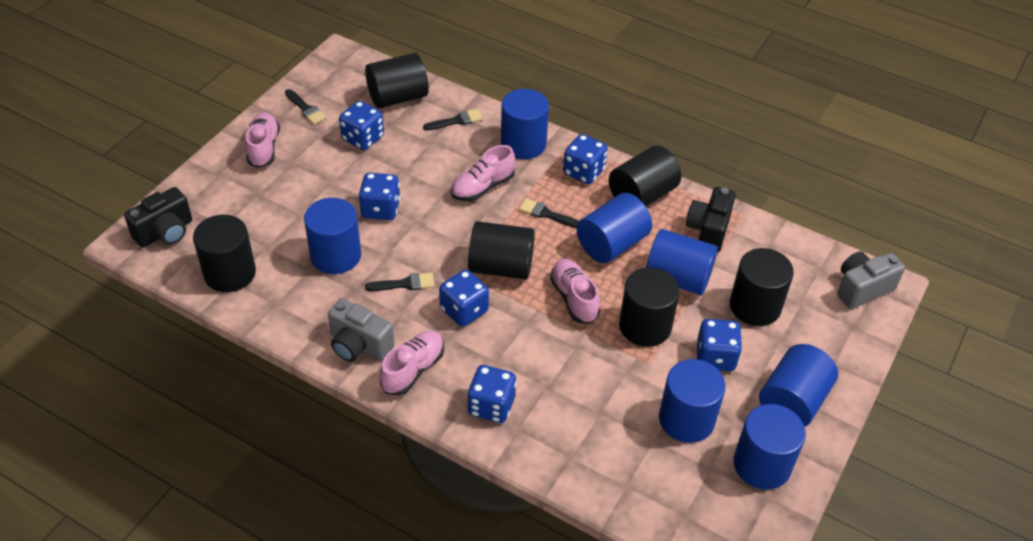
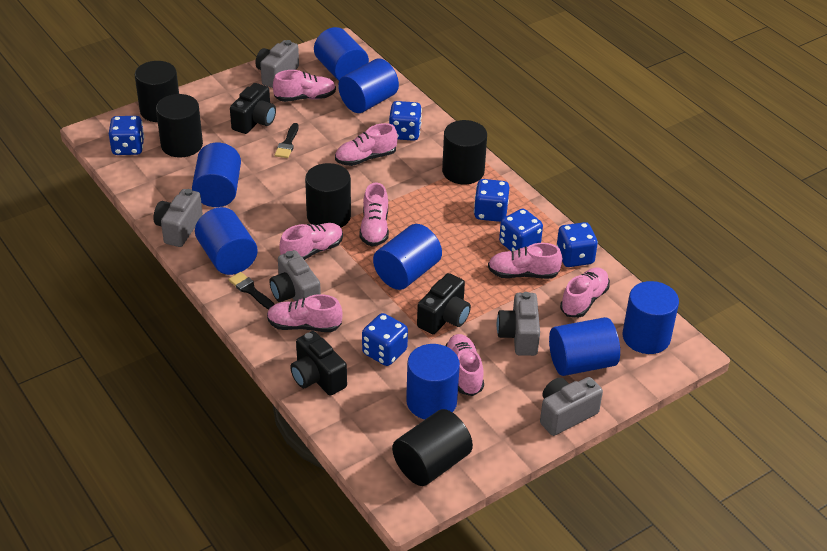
black brush: 4 -> 2
black camera: 2 -> 3
black cylinder: 6 -> 5
blue cylinder: 7 -> 8
grey camera: 2 -> 5
pink shoe: 4 -> 8

